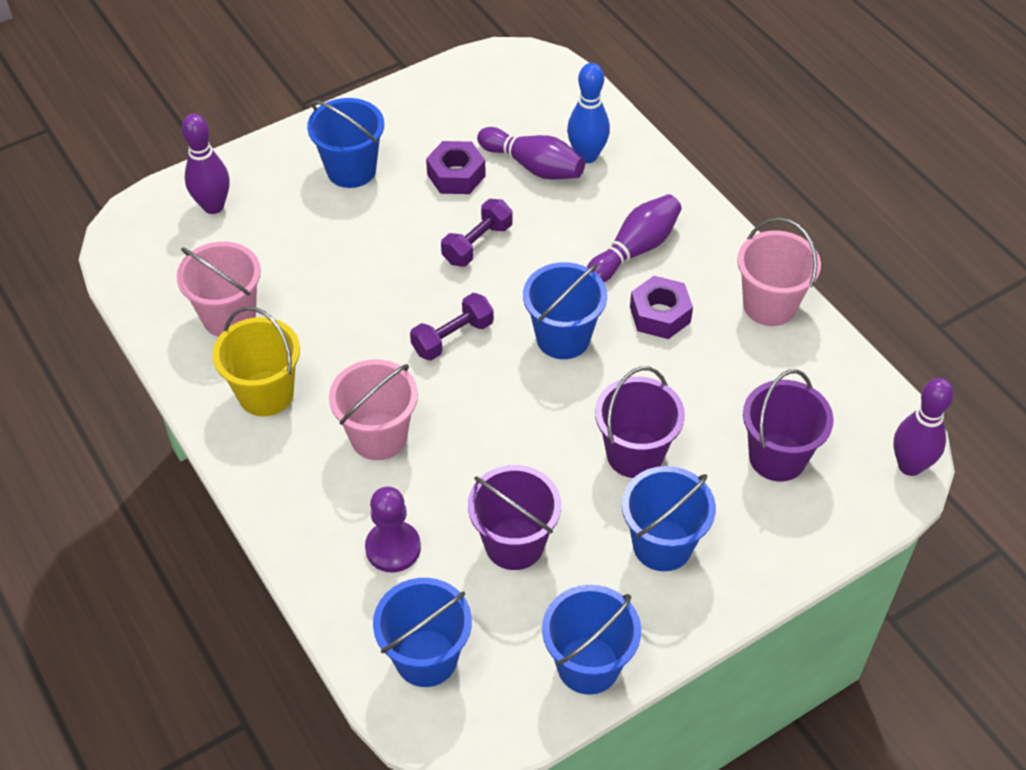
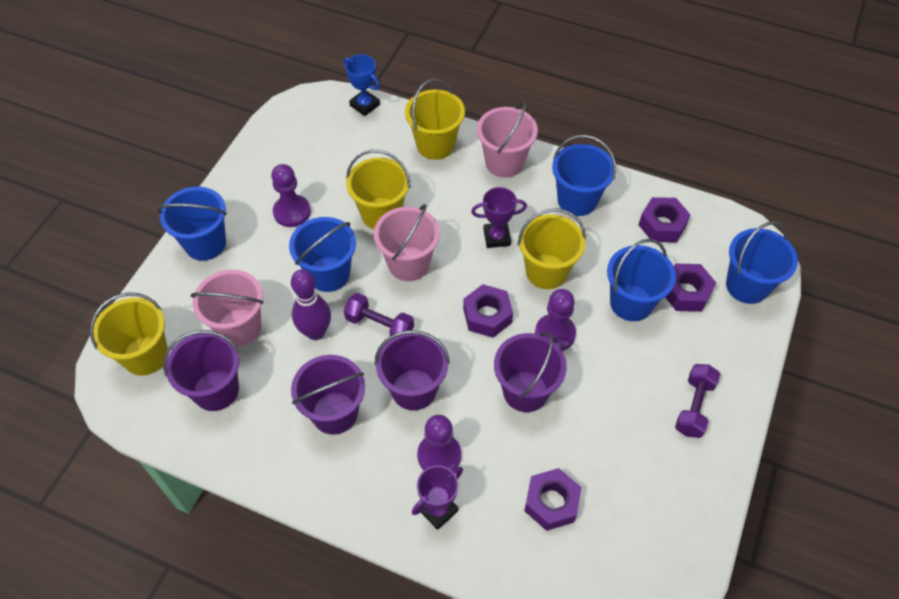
blue bowling pin: 1 -> 0
blue trophy: 0 -> 1
purple bowling pin: 4 -> 1
purple bucket: 3 -> 4
purple nut: 2 -> 4
purple pawn: 1 -> 3
purple trophy: 0 -> 2
yellow bucket: 1 -> 4

